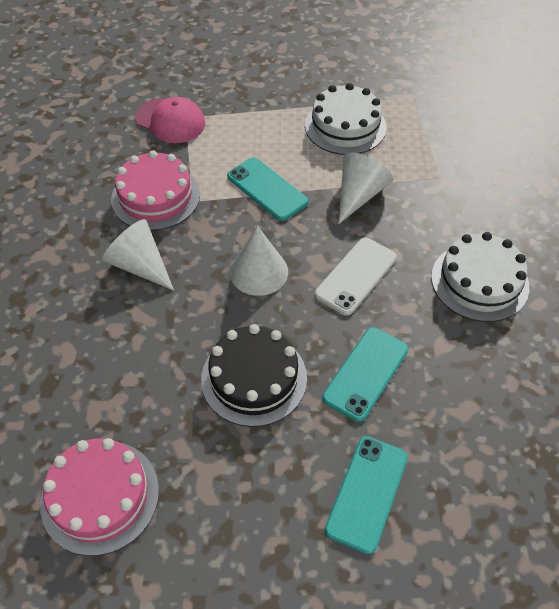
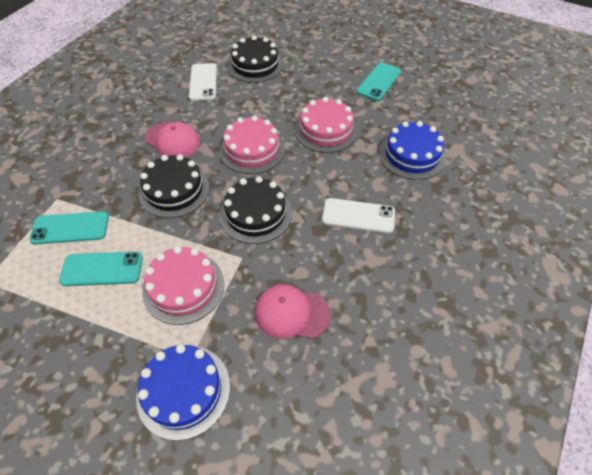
black cake: 1 -> 3
blue cake: 0 -> 2
pink cake: 2 -> 3
pink cap: 1 -> 2
white cake: 2 -> 0
white cone: 3 -> 0
white phone: 1 -> 2

